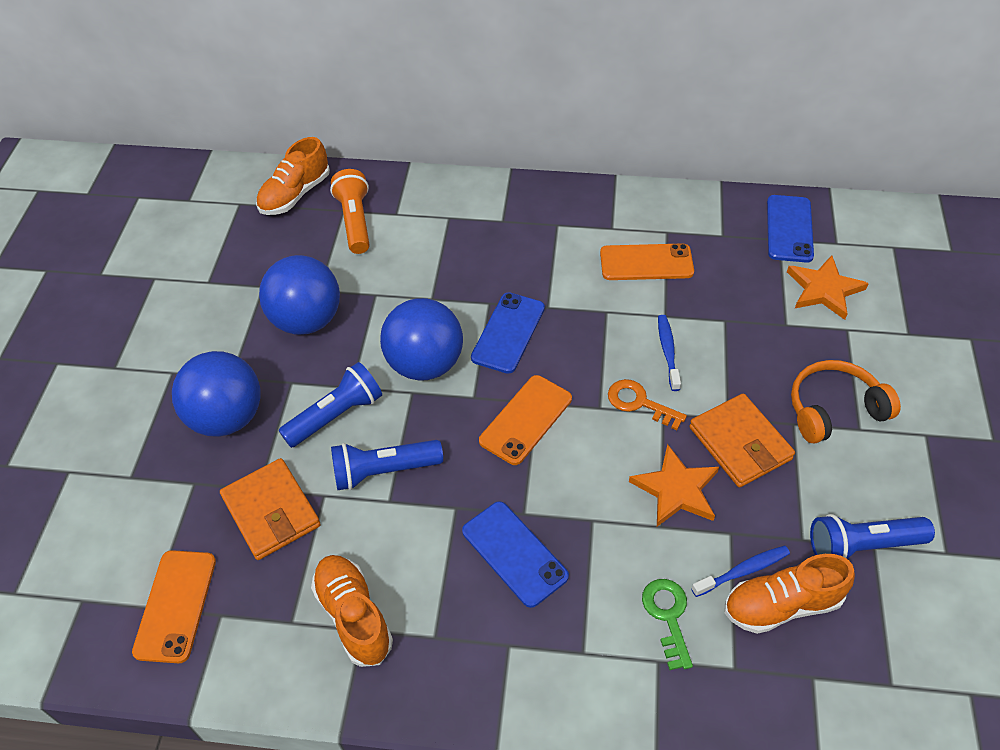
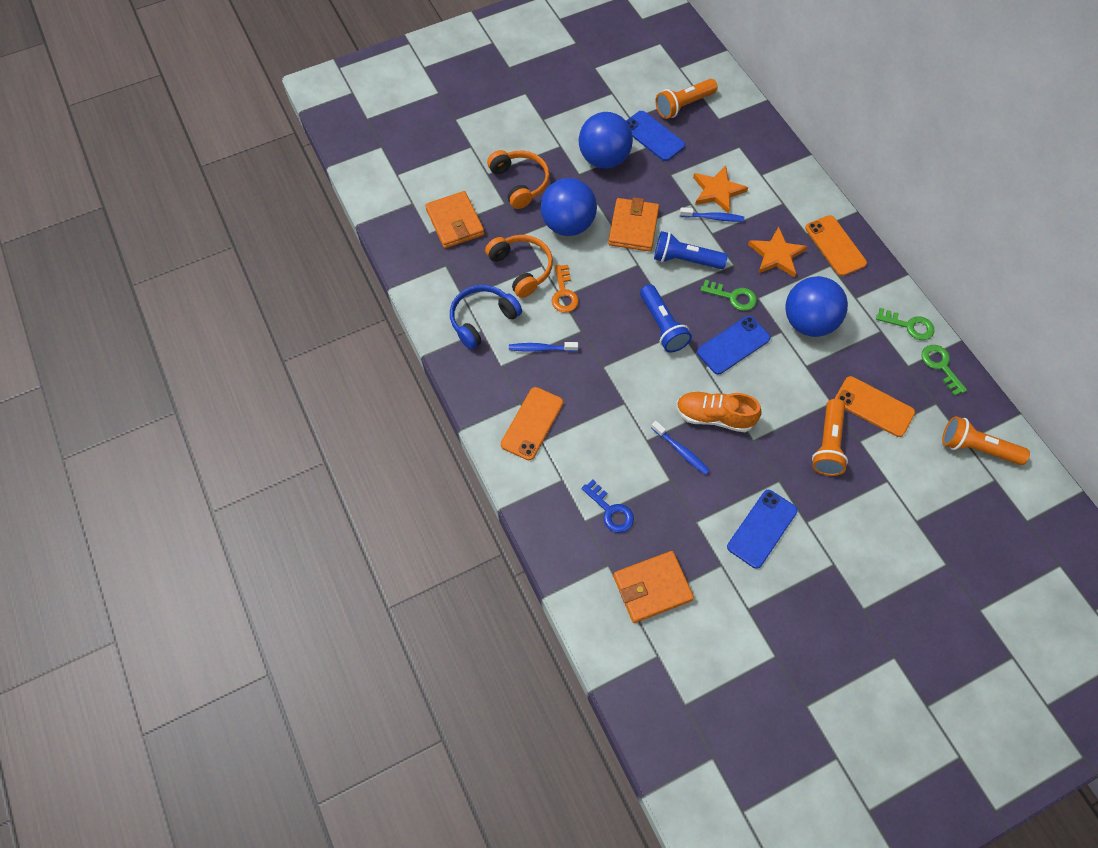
blue flashlight: 3 -> 2
blue headphones: 0 -> 1
blue key: 0 -> 1
blue toothbrush: 2 -> 3
green key: 1 -> 3
orange flashlight: 1 -> 3
orange headphones: 1 -> 2
orange shoe: 3 -> 1
orange wallet: 2 -> 3

